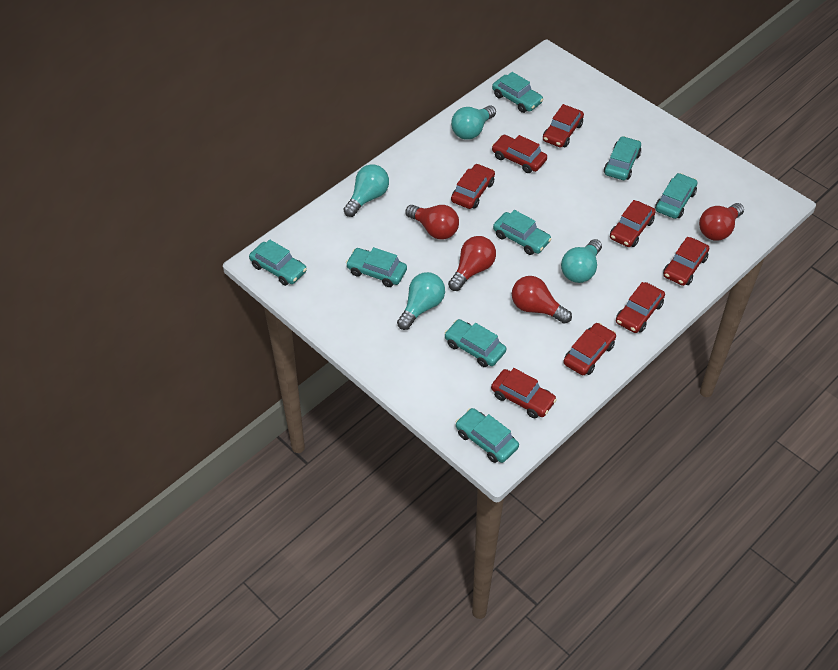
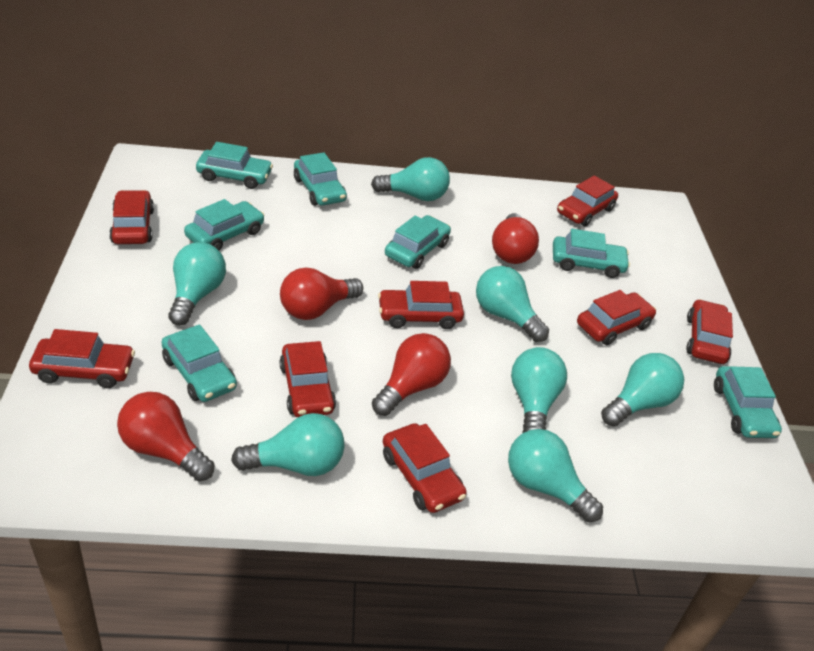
turquoise car: 8 -> 7
turquoise light bulb: 4 -> 7

